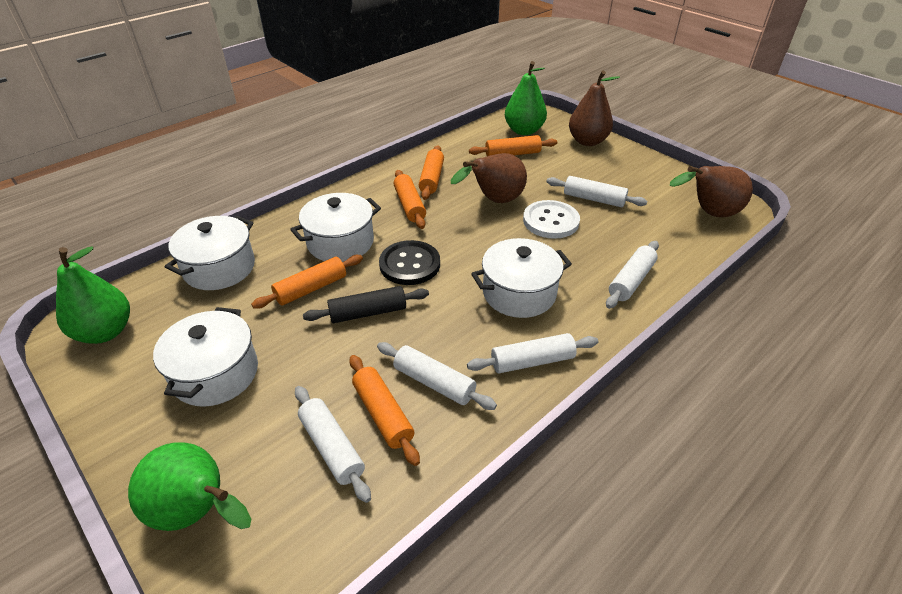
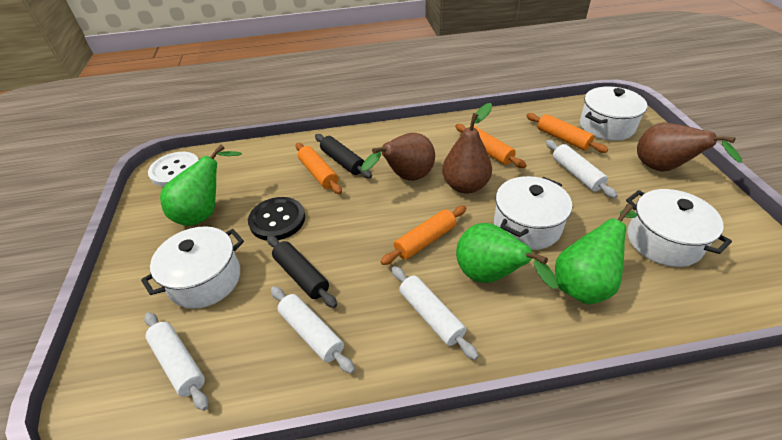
black rolling pin: 1 -> 2
orange rolling pin: 5 -> 4
white rolling pin: 5 -> 4

